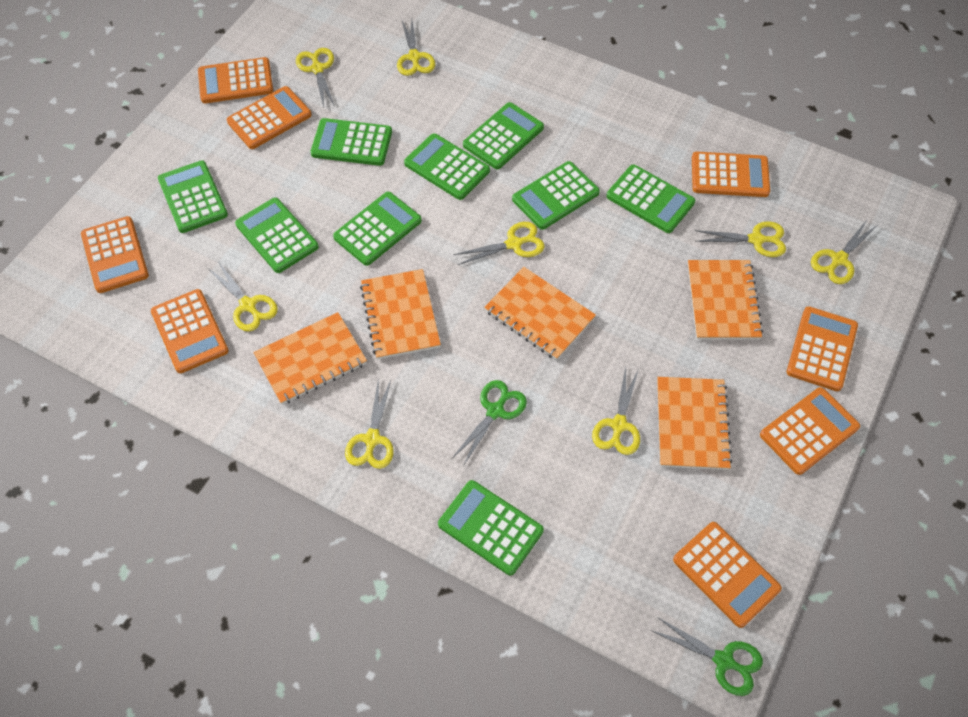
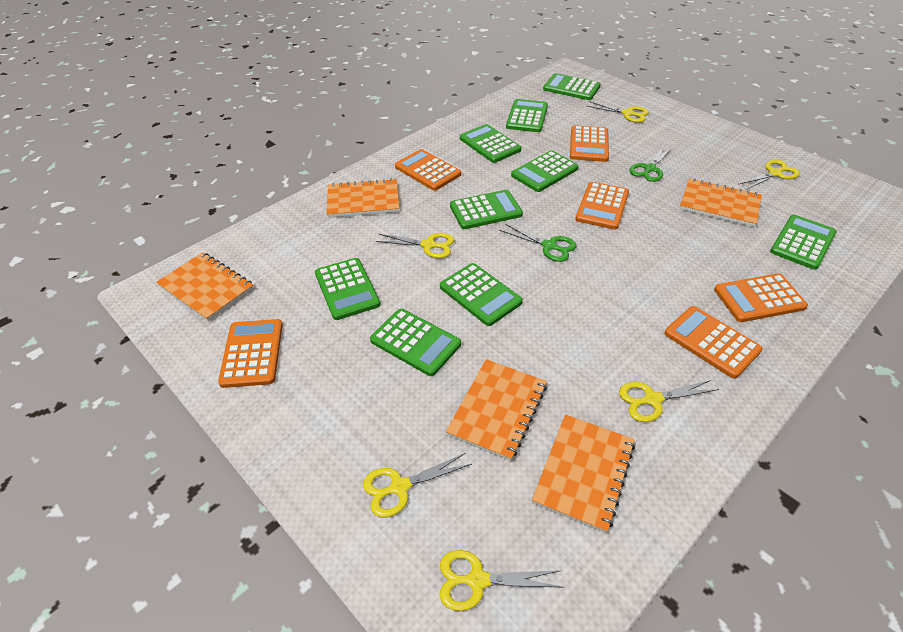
orange calculator: 8 -> 6
yellow scissors: 8 -> 6

